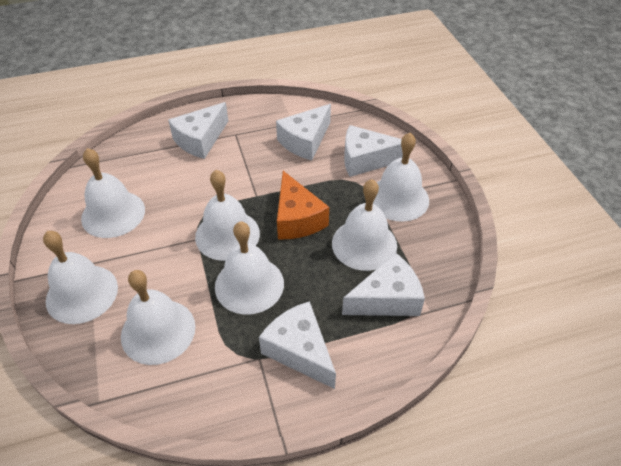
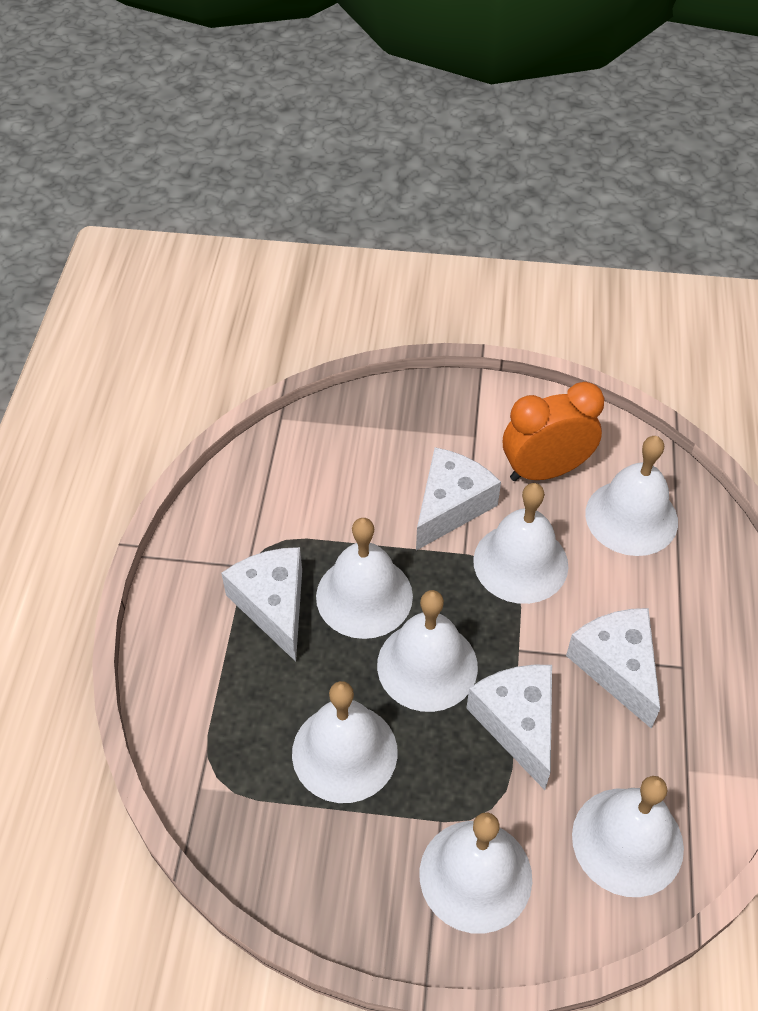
orange cheese: 1 -> 0
orange clock: 0 -> 1
white cheese: 5 -> 4

